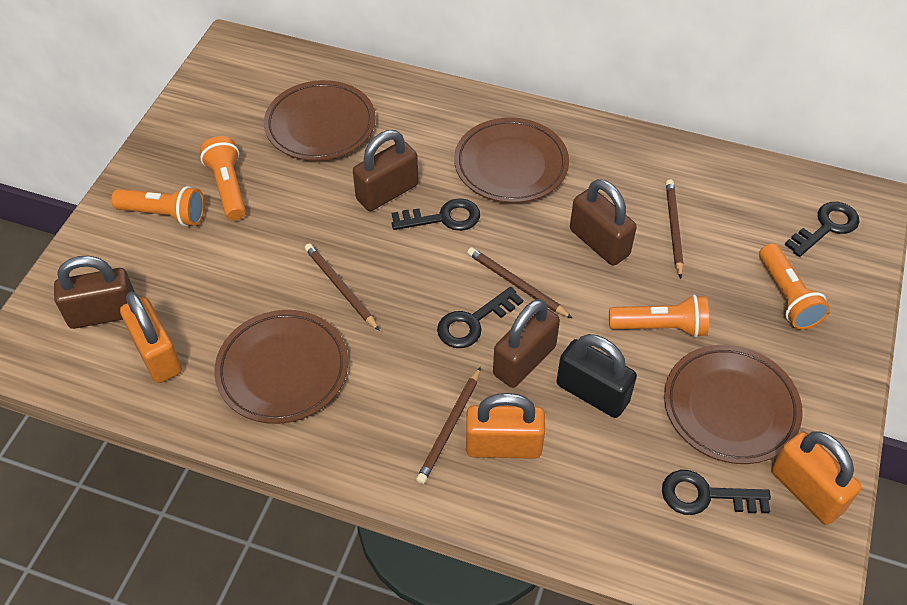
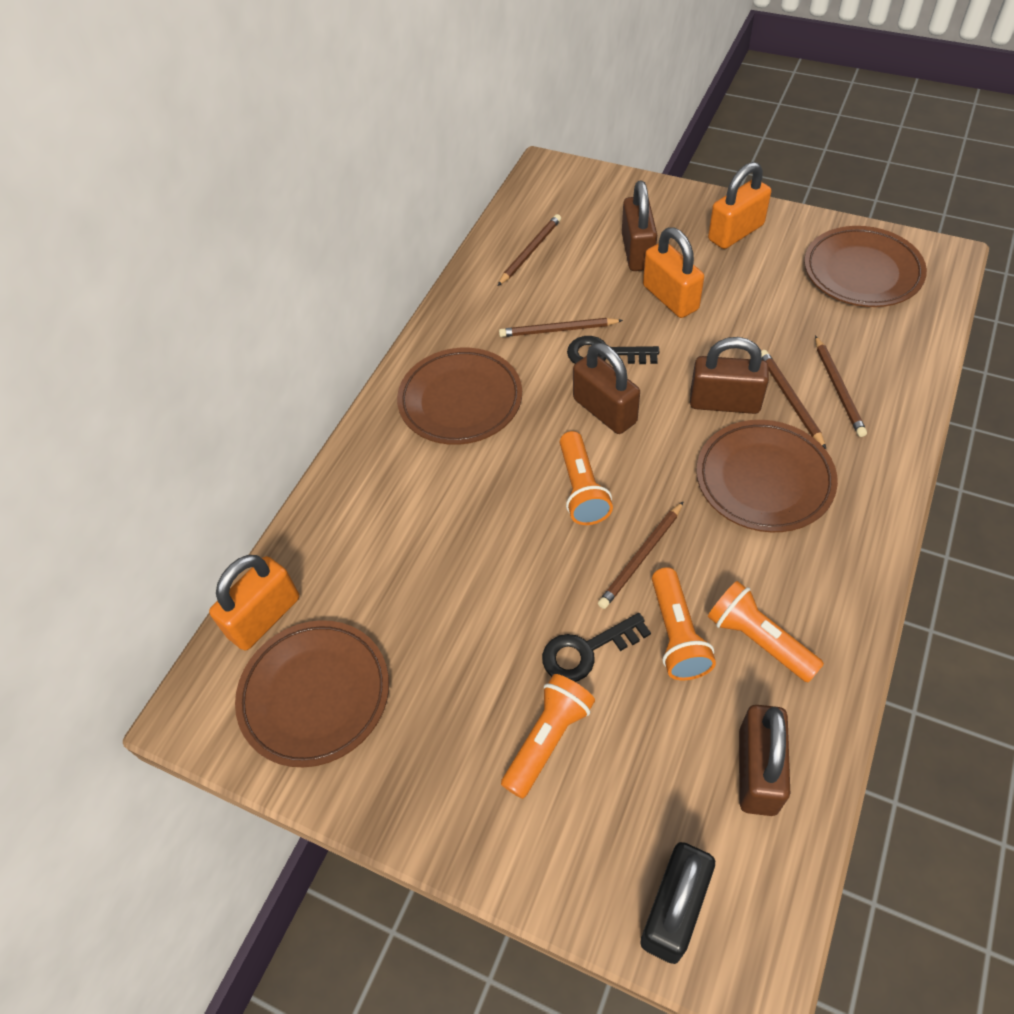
black key: 4 -> 2
brown pencil: 4 -> 5

